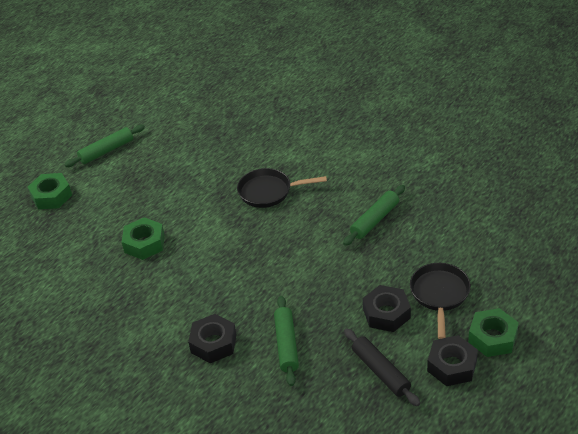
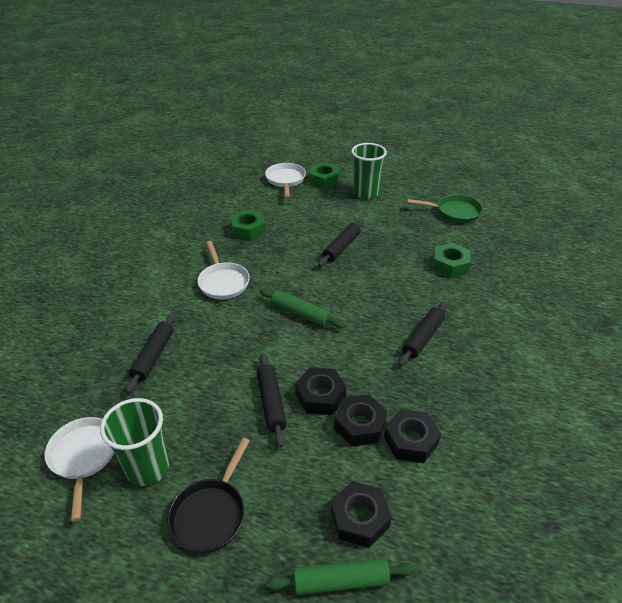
black nut: 3 -> 4
black pan: 2 -> 1
black rolling pin: 1 -> 4
green cup: 0 -> 2
green pan: 0 -> 1
green rolling pin: 3 -> 2
white pan: 0 -> 3

